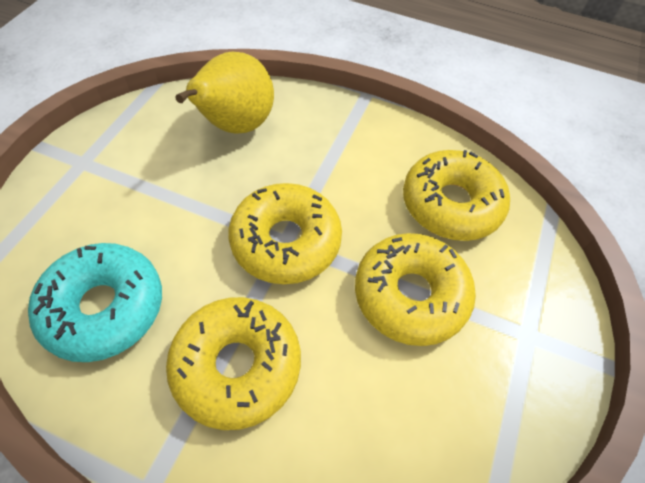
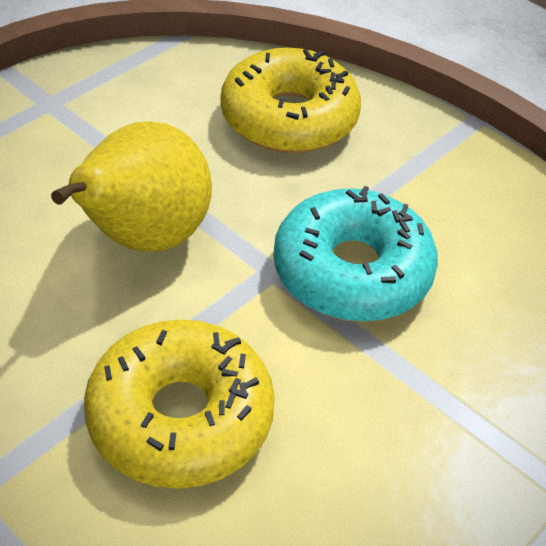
yellow donut: 4 -> 2

